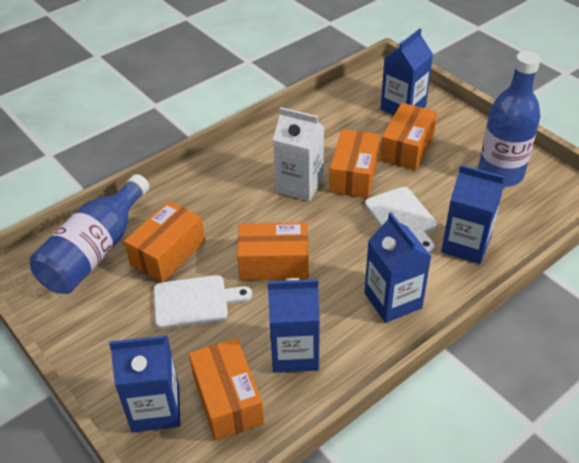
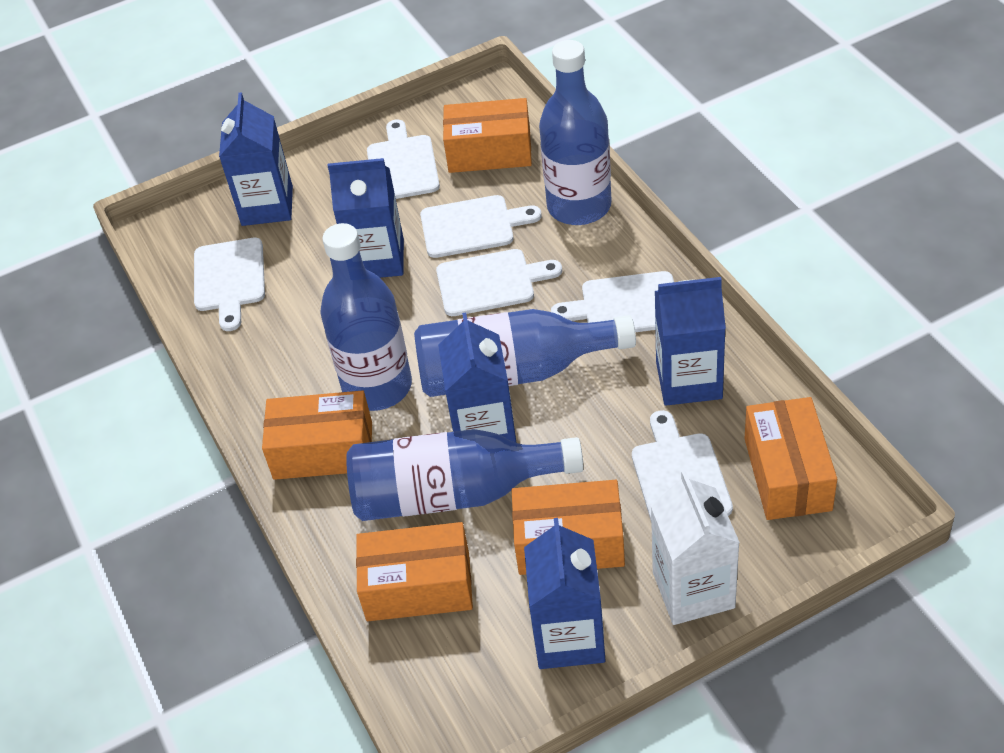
blue bottle: 2 -> 4
white cutting board: 2 -> 6

